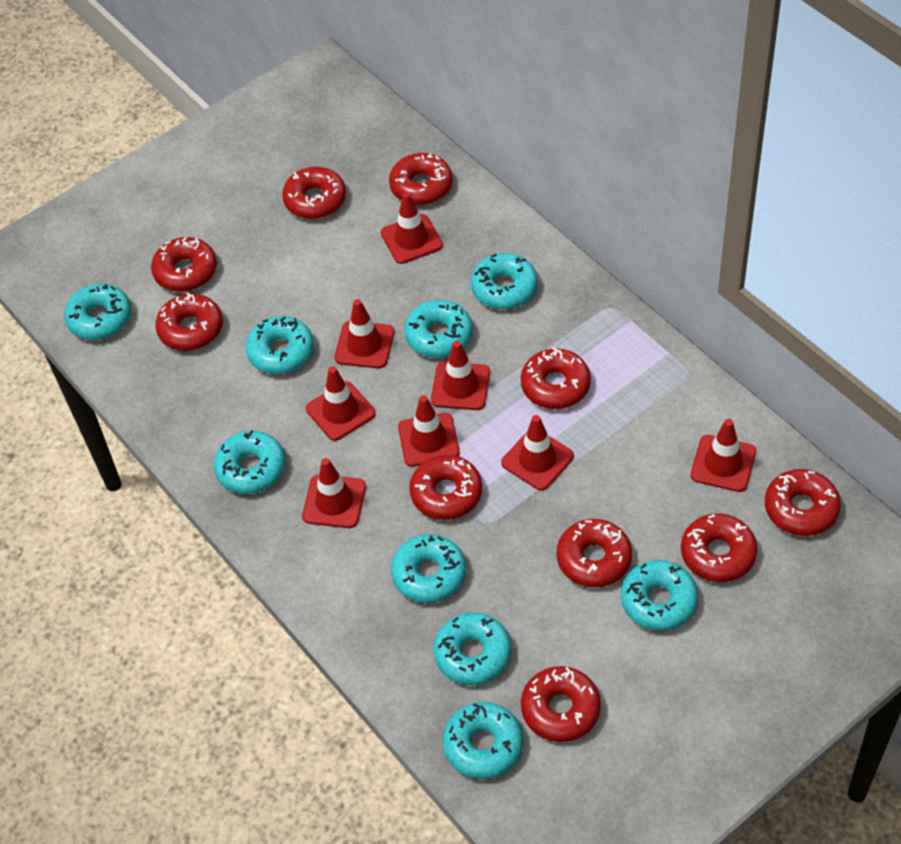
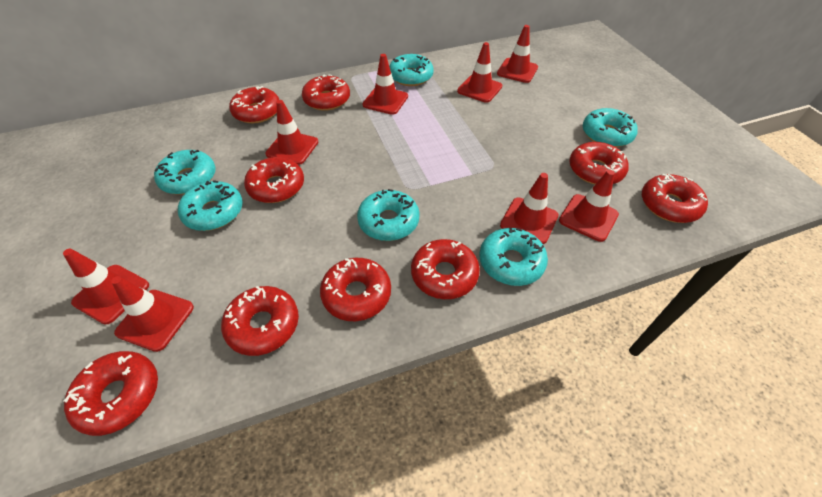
red donut: 10 -> 9
turquoise donut: 9 -> 6

